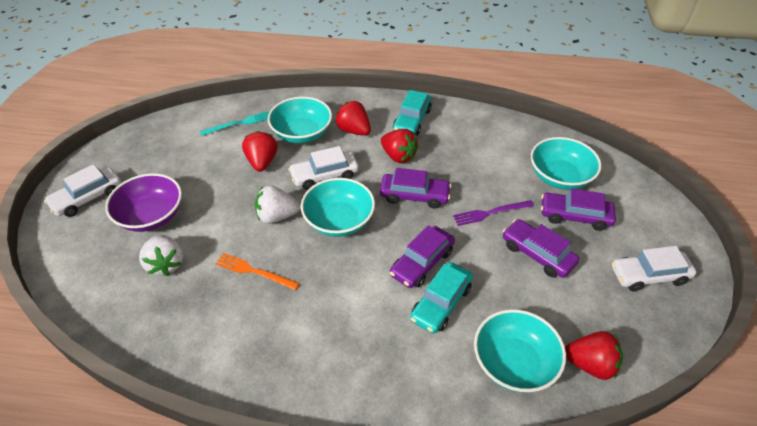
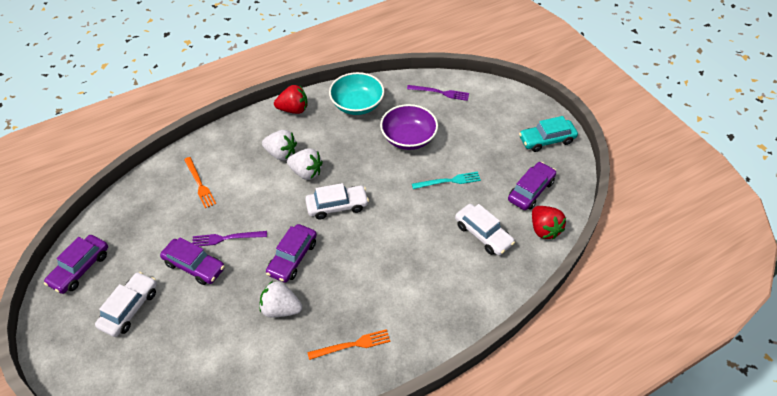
orange fork: 1 -> 2
purple fork: 1 -> 2
red strawberry: 4 -> 2
turquoise bowl: 4 -> 1
turquoise car: 2 -> 1
white strawberry: 2 -> 3

